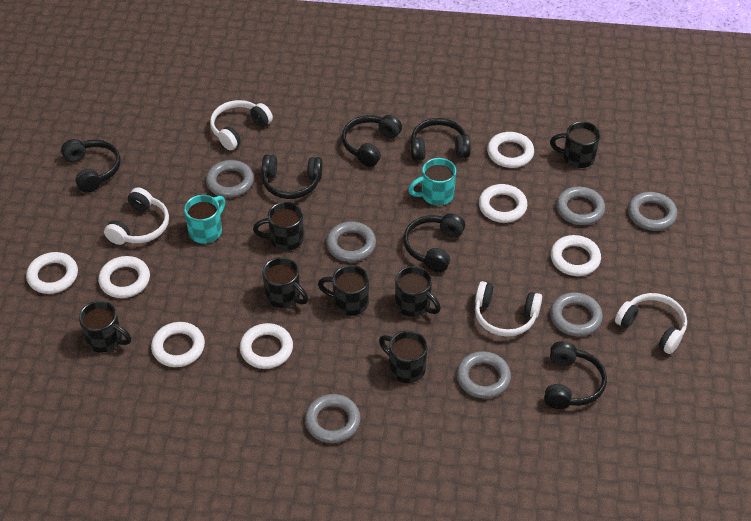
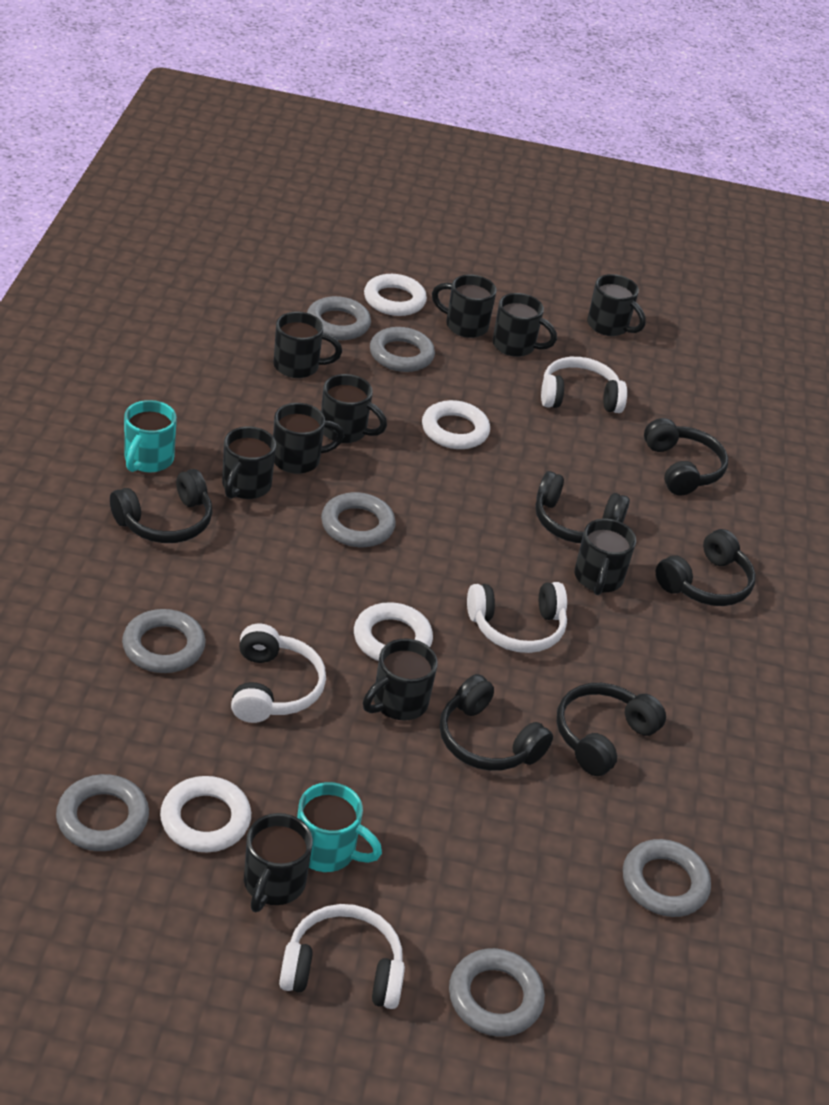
black mug: 7 -> 10
white ring: 7 -> 4

